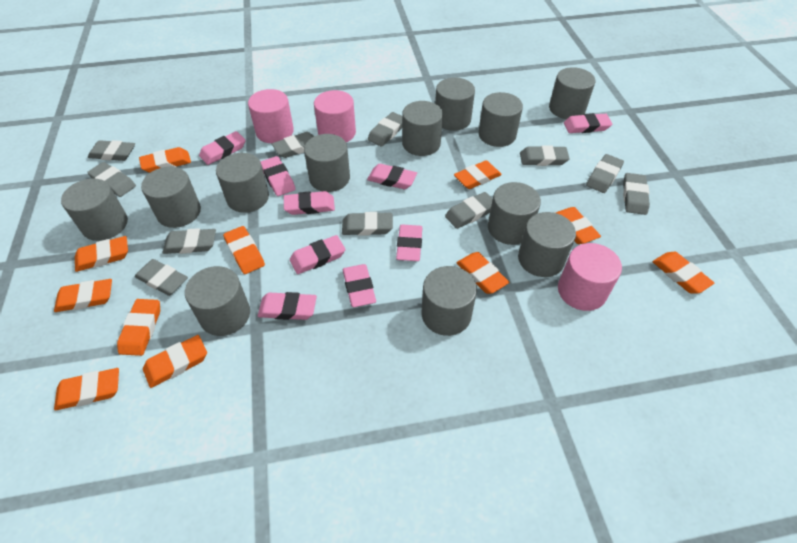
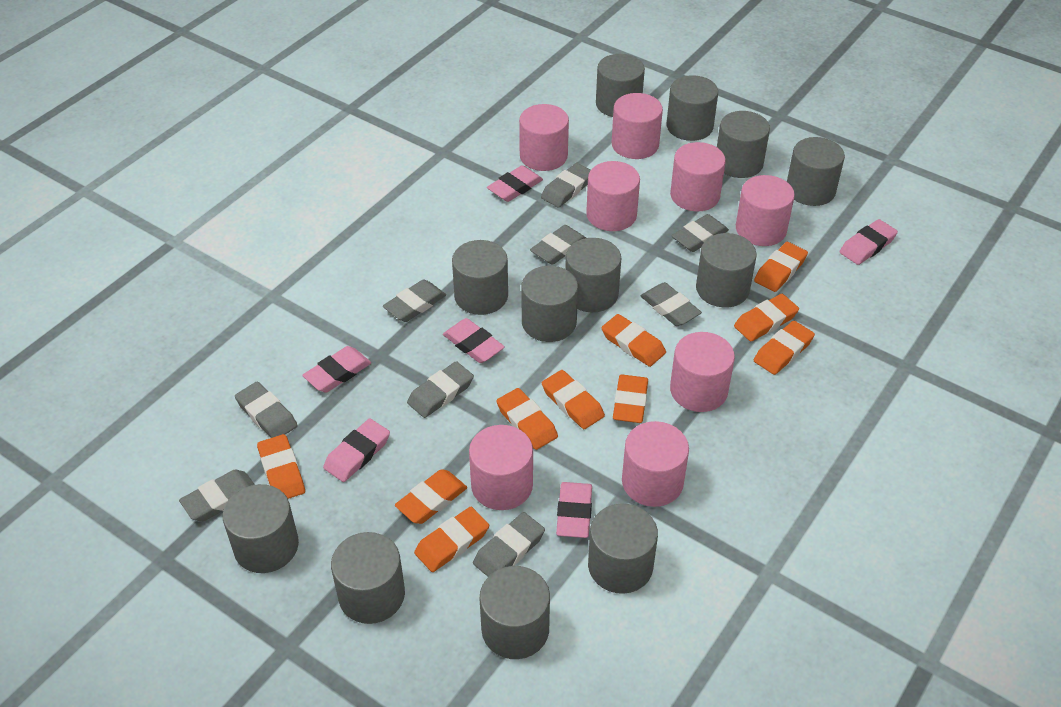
grey eraser: 11 -> 9
orange eraser: 11 -> 10
pink cylinder: 3 -> 8
pink eraser: 9 -> 6

